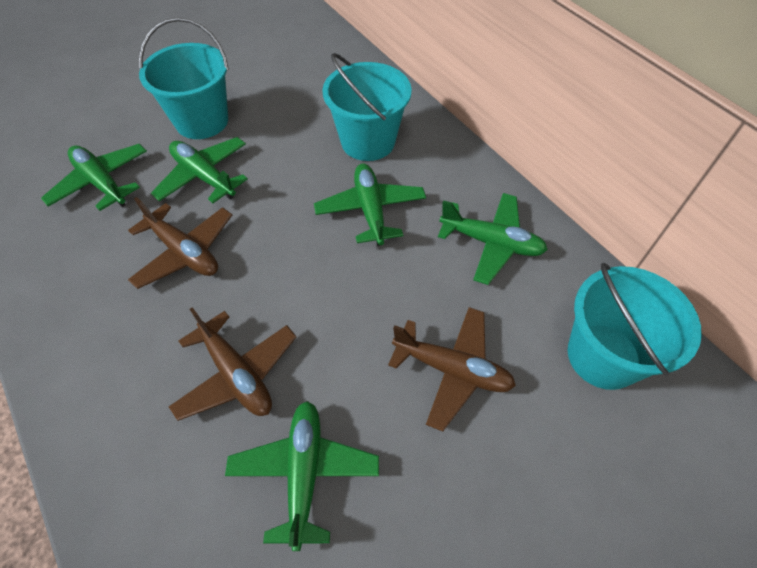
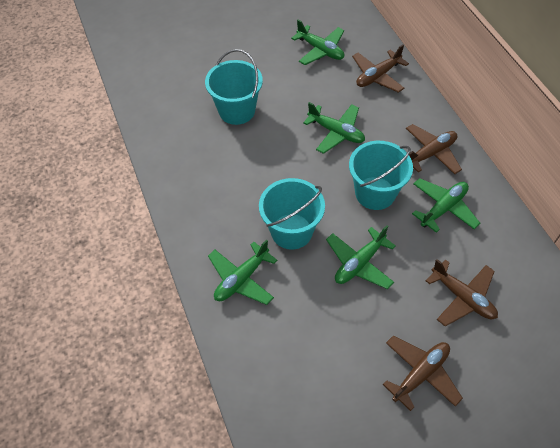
brown plane: 3 -> 4

